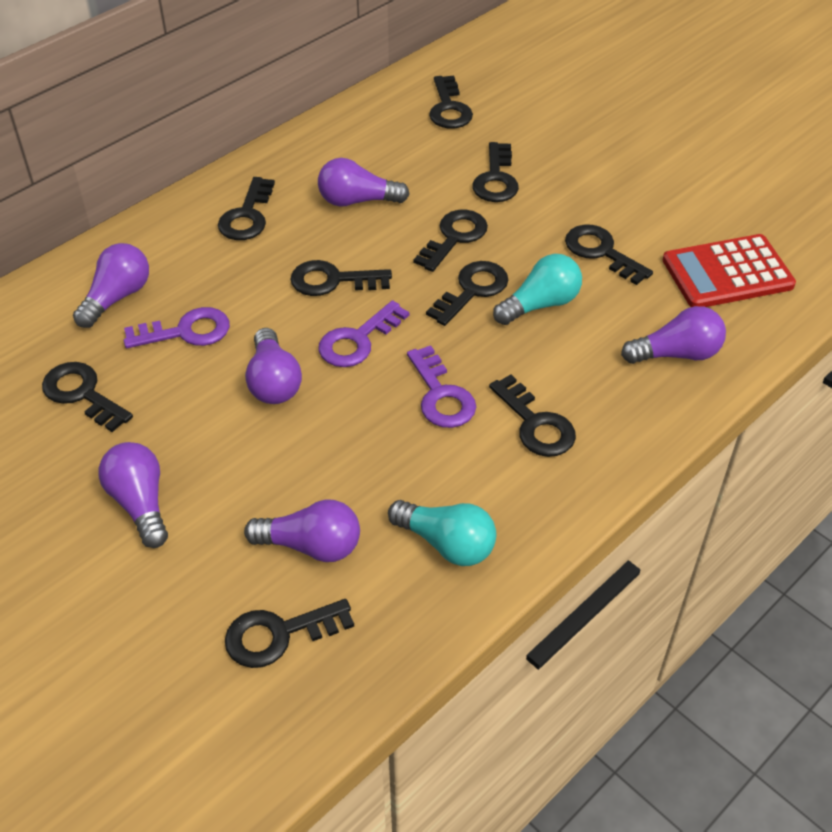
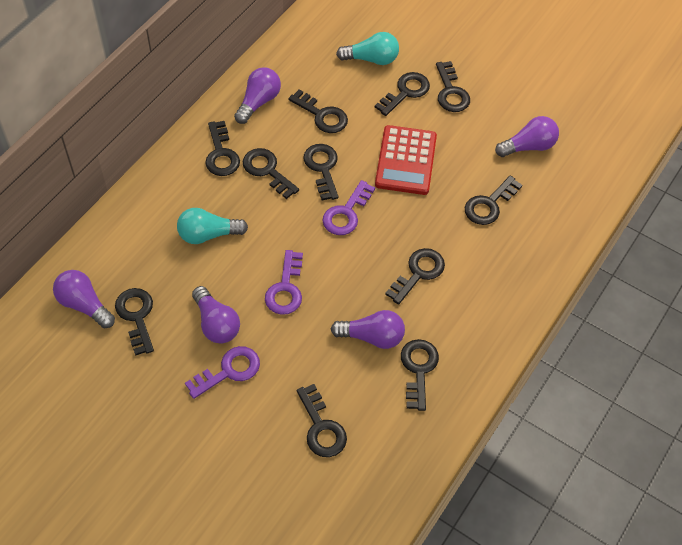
black key: 10 -> 11
purple light bulb: 6 -> 5

